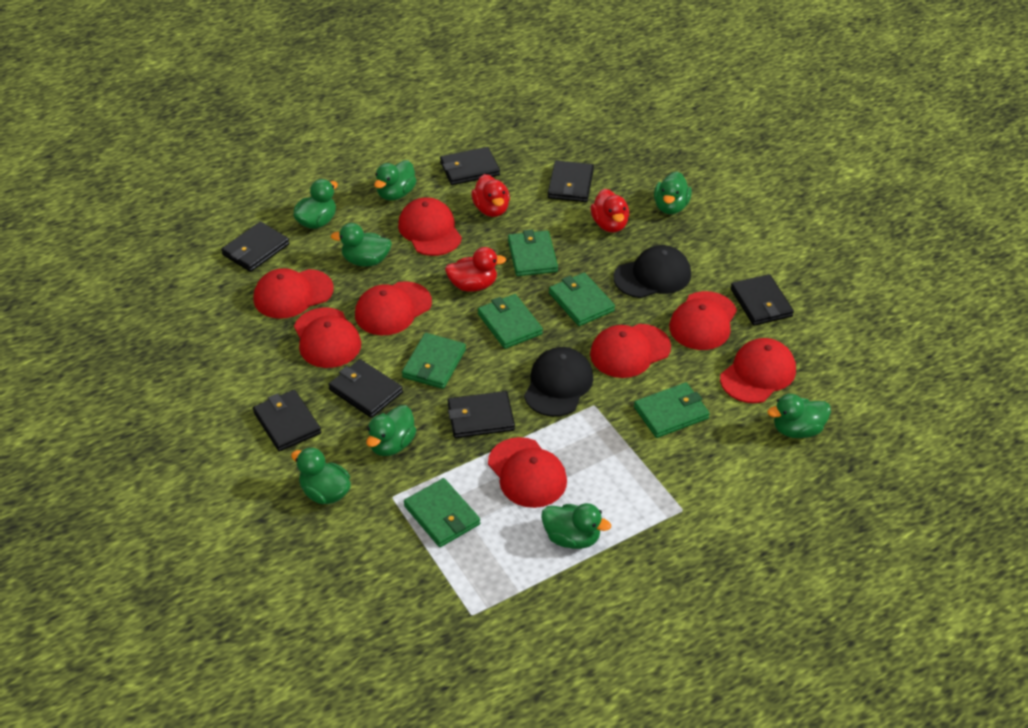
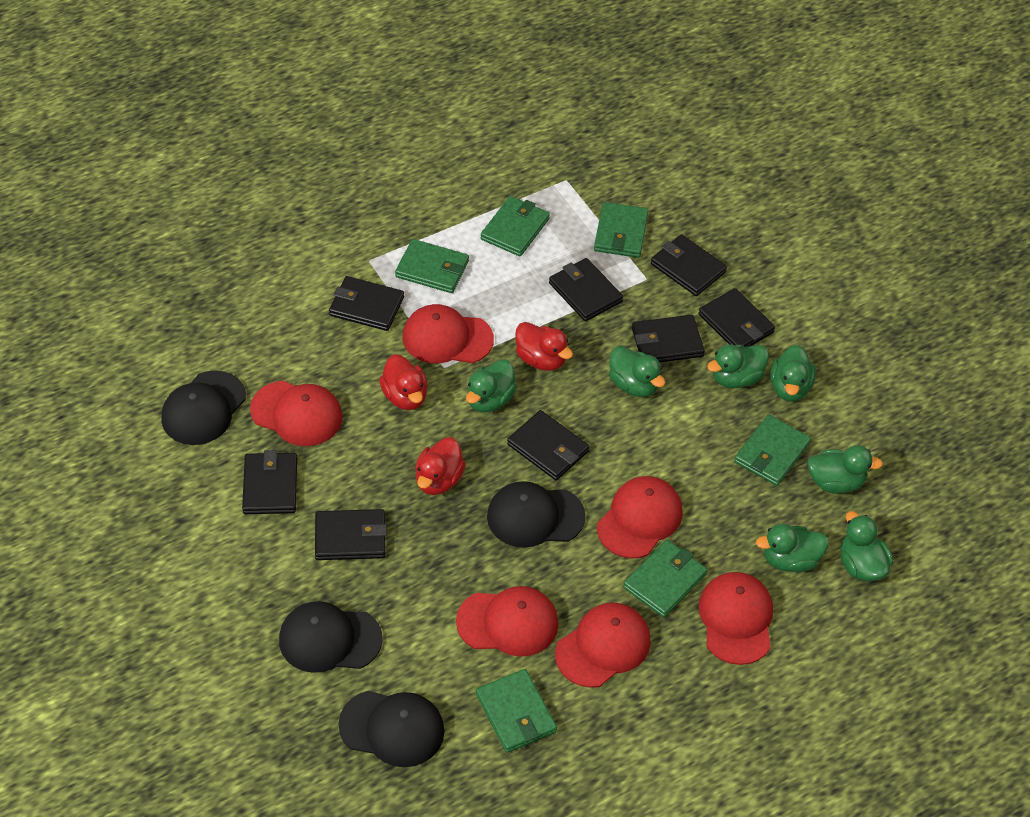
black cap: 2 -> 4
black wallet: 7 -> 8
green duck: 8 -> 7
red cap: 8 -> 6

